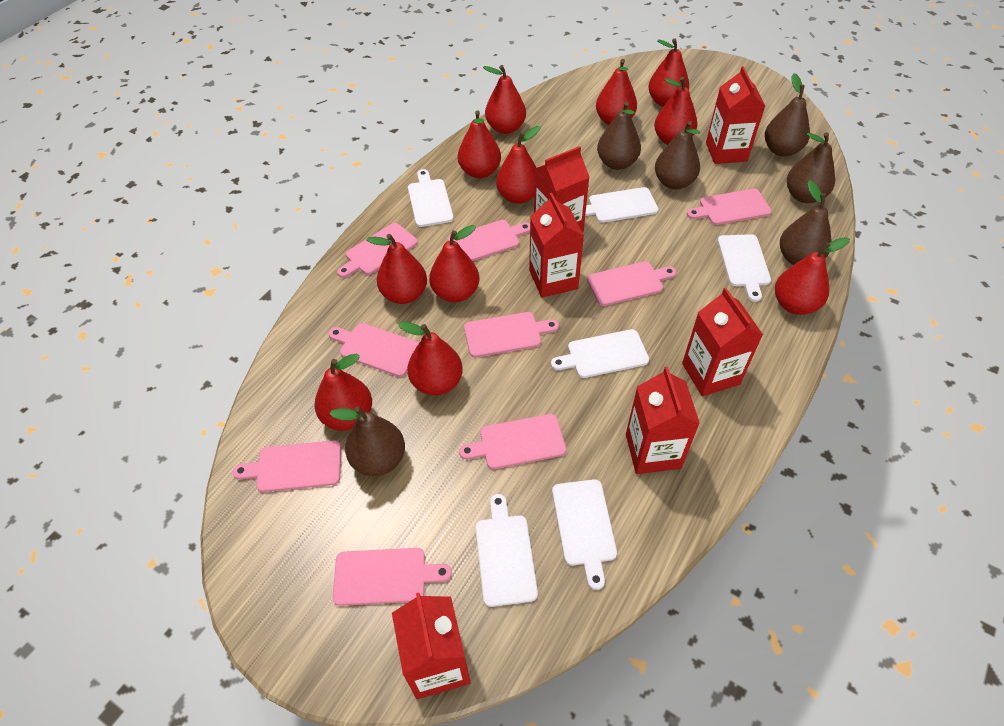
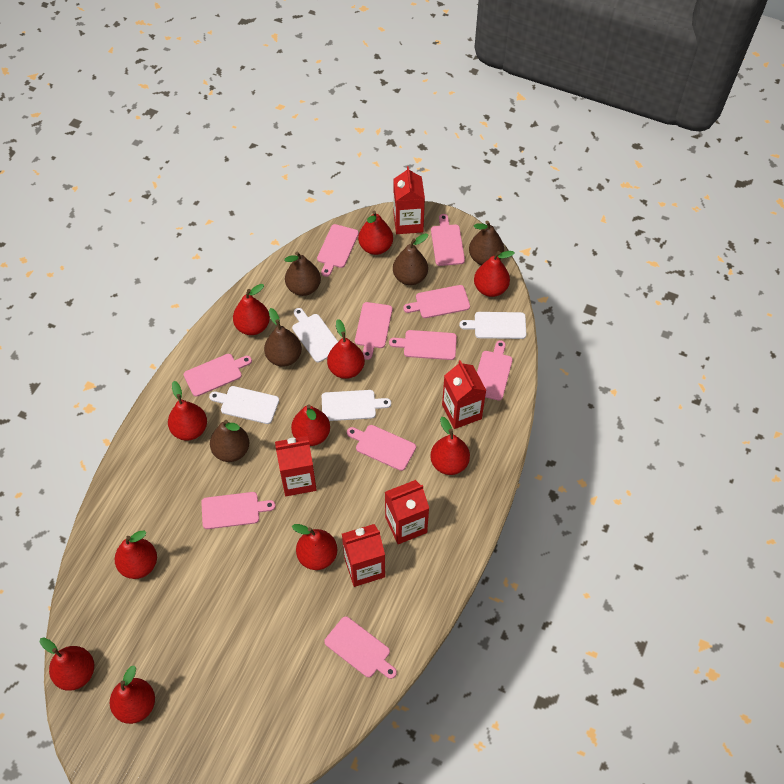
brown pear: 6 -> 5
pink cutting board: 9 -> 10
red carton: 6 -> 5
white cutting board: 6 -> 4

